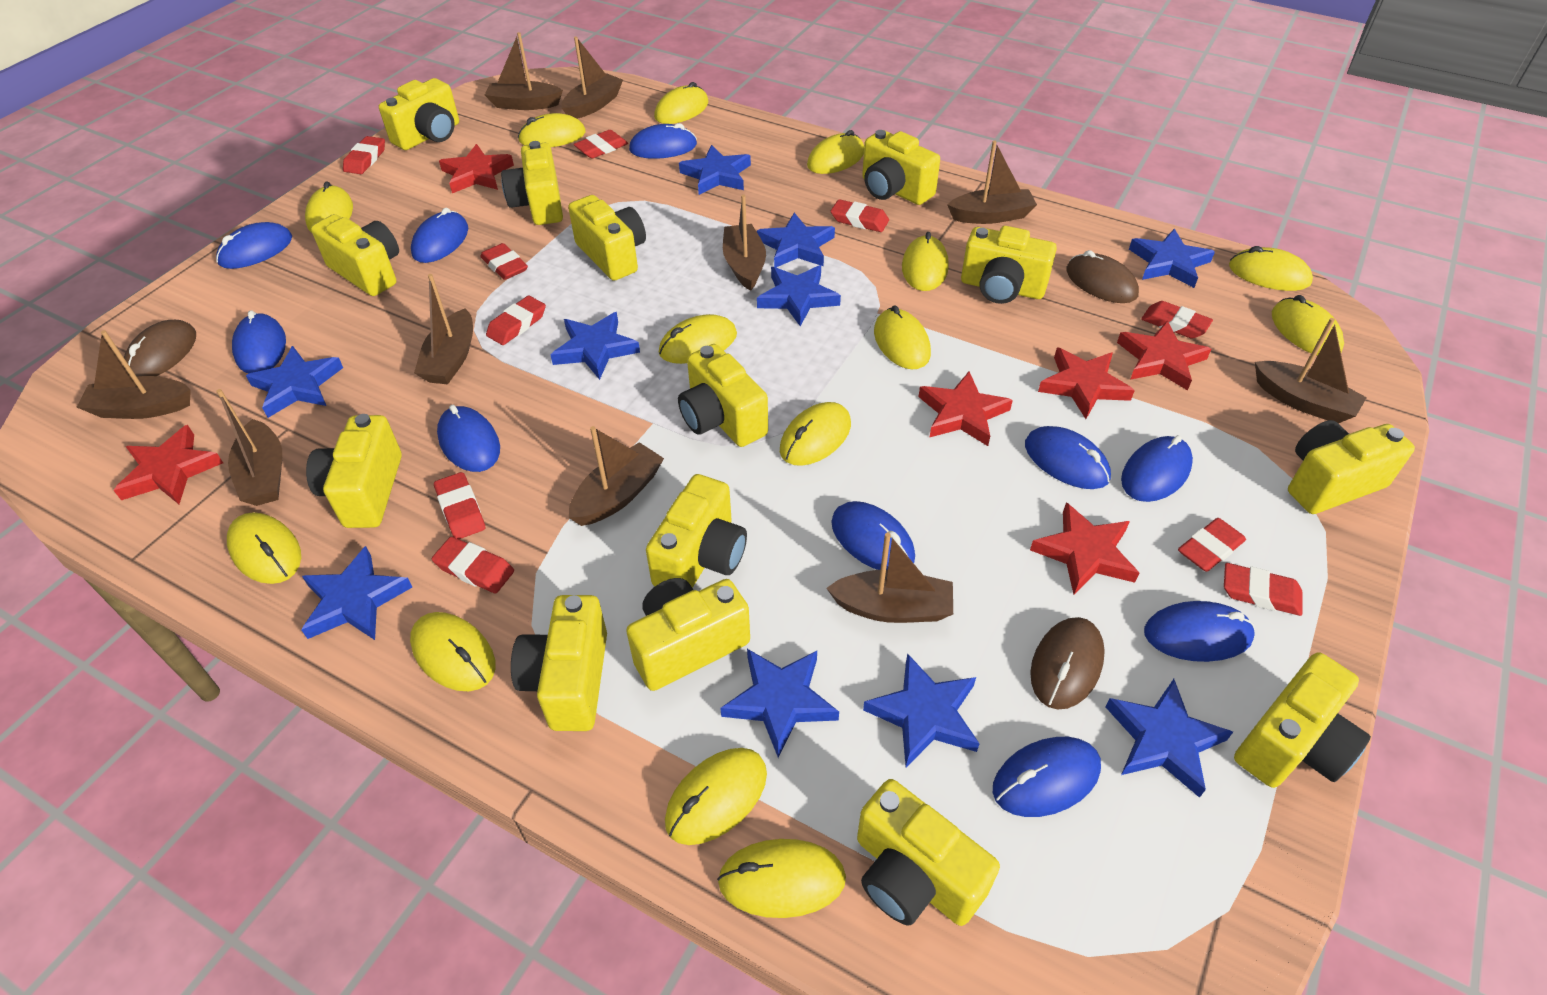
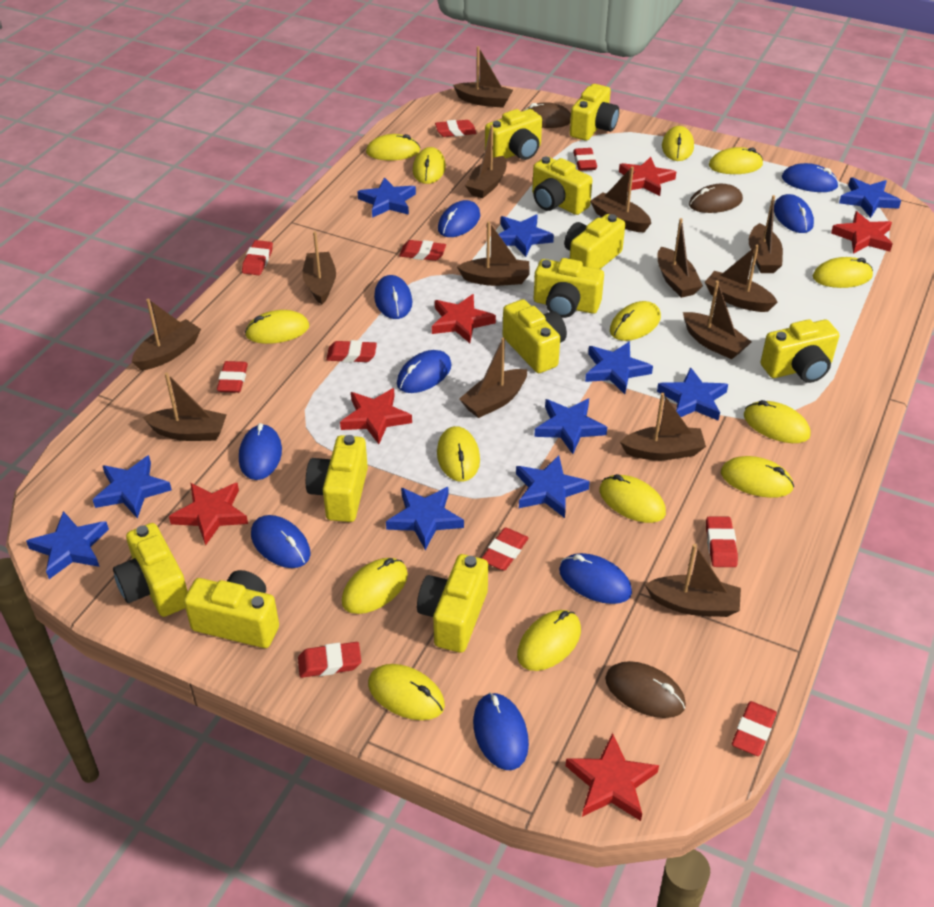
blue mouse: 10 -> 9
brown boat: 10 -> 14
yellow camera: 14 -> 11

